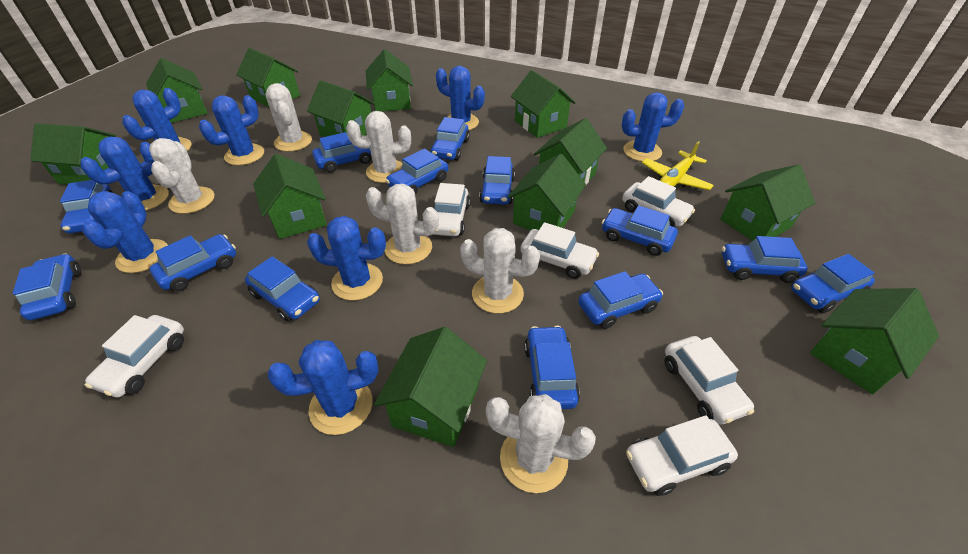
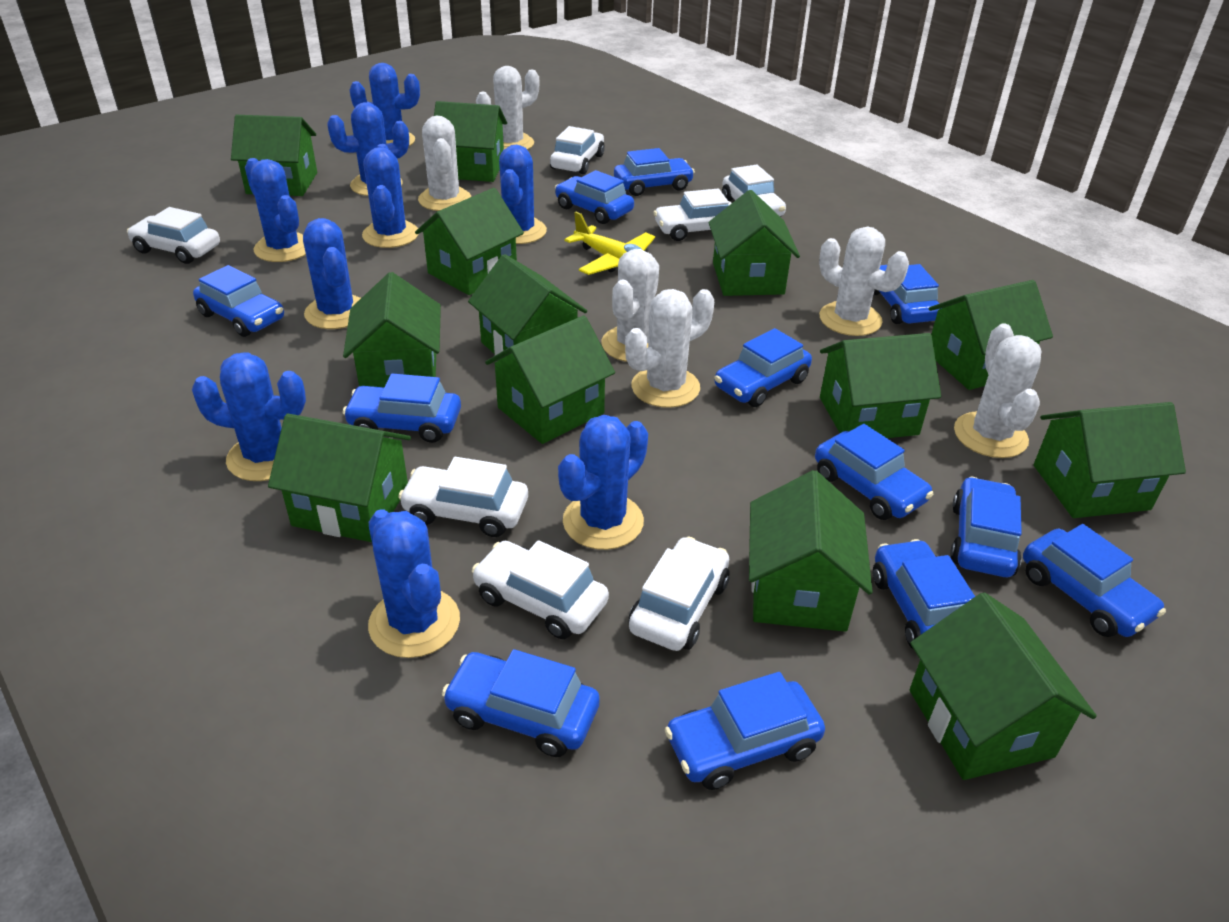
blue cactus: 8 -> 9
blue car: 13 -> 12
green house: 12 -> 13
white car: 6 -> 7

